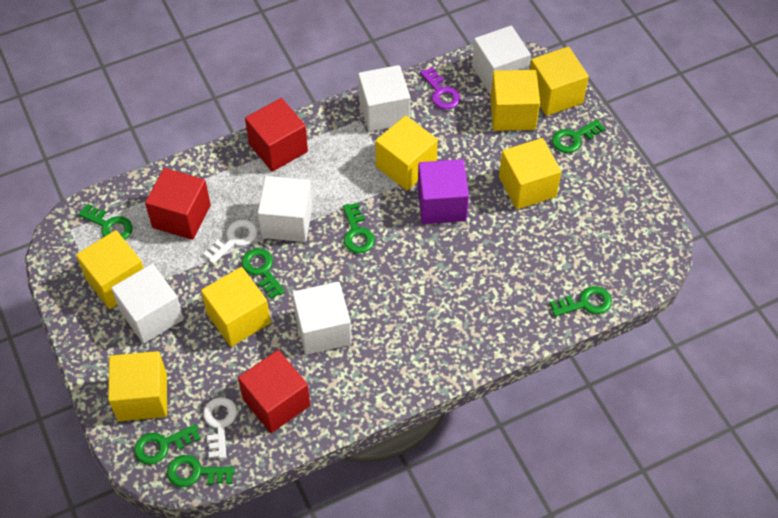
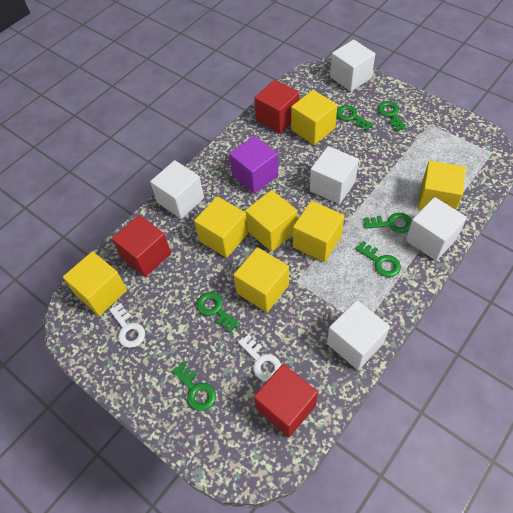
green key: 7 -> 6
purple key: 1 -> 0

